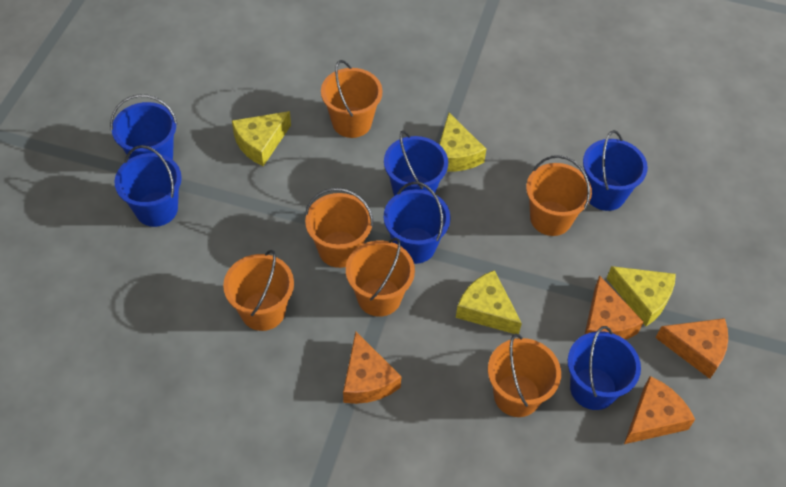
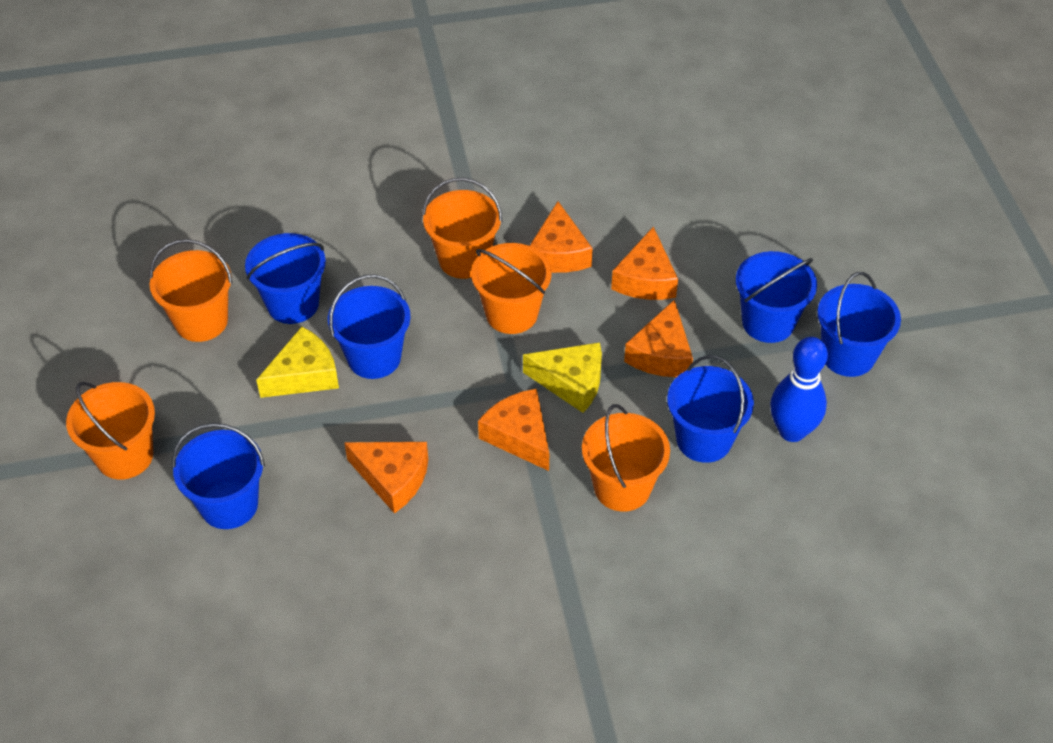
blue bowling pin: 0 -> 1
orange bucket: 6 -> 5
orange cheese: 4 -> 5
yellow cheese: 4 -> 2

